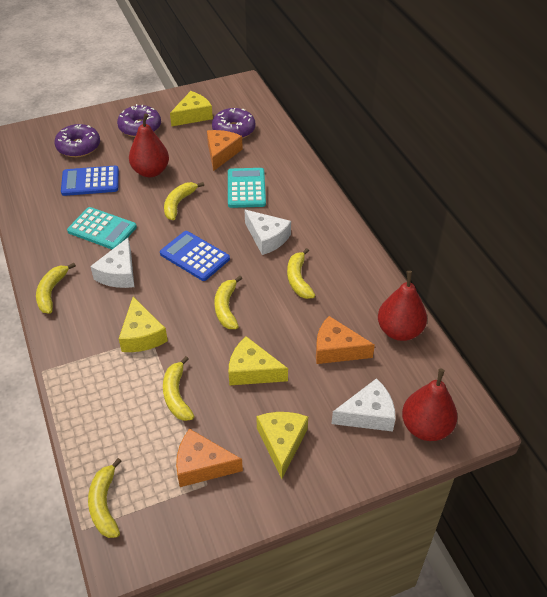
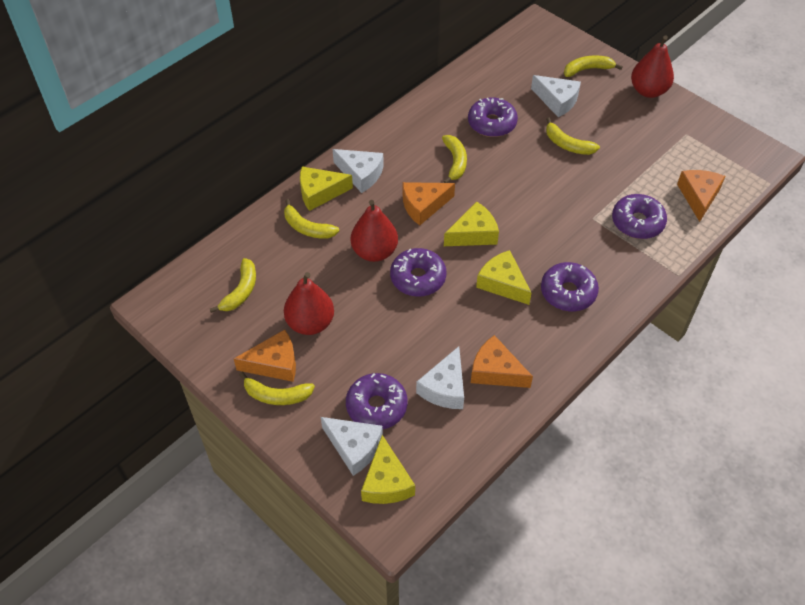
blue calculator: 2 -> 0
orange cheese: 3 -> 4
purple donut: 3 -> 5
turquoise calculator: 2 -> 0
white cheese: 3 -> 4

